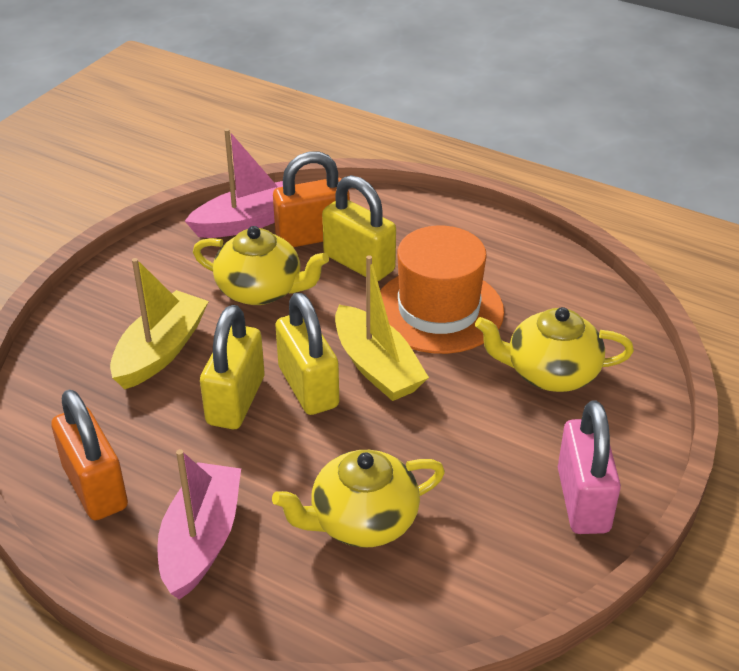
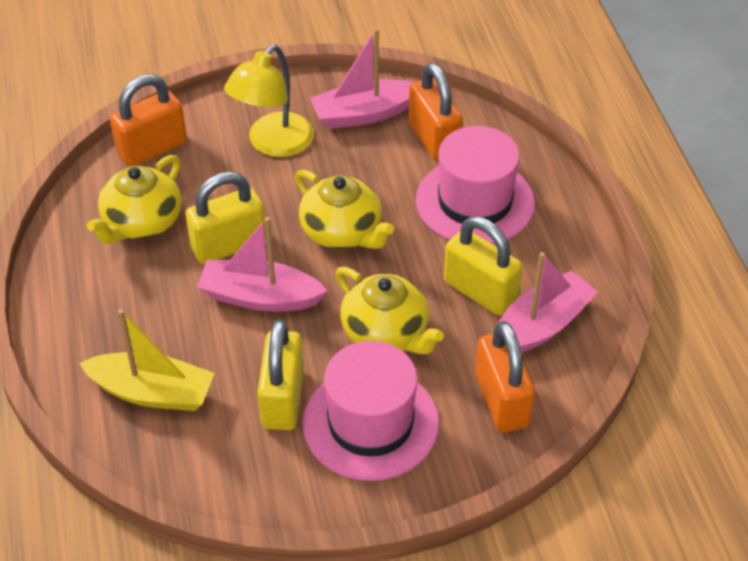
orange hat: 1 -> 0
orange padlock: 2 -> 3
pink boat: 2 -> 3
pink hat: 0 -> 2
pink padlock: 1 -> 0
yellow boat: 2 -> 1
yellow lamp: 0 -> 1

